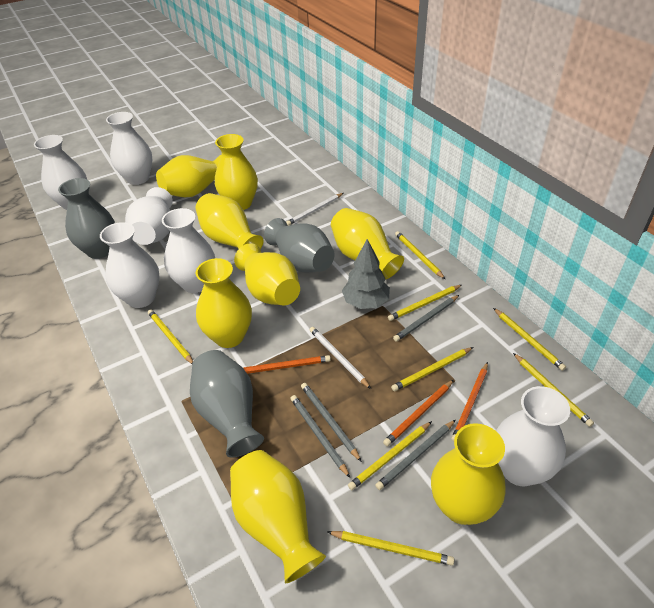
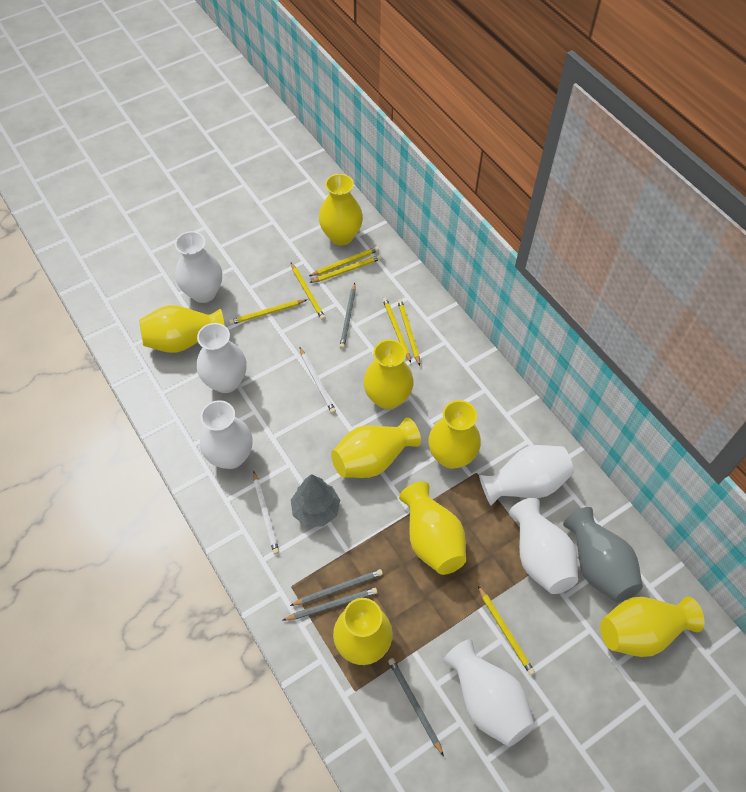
grey vase: 3 -> 1
orange pencil: 3 -> 0
yellow pencil: 8 -> 7

